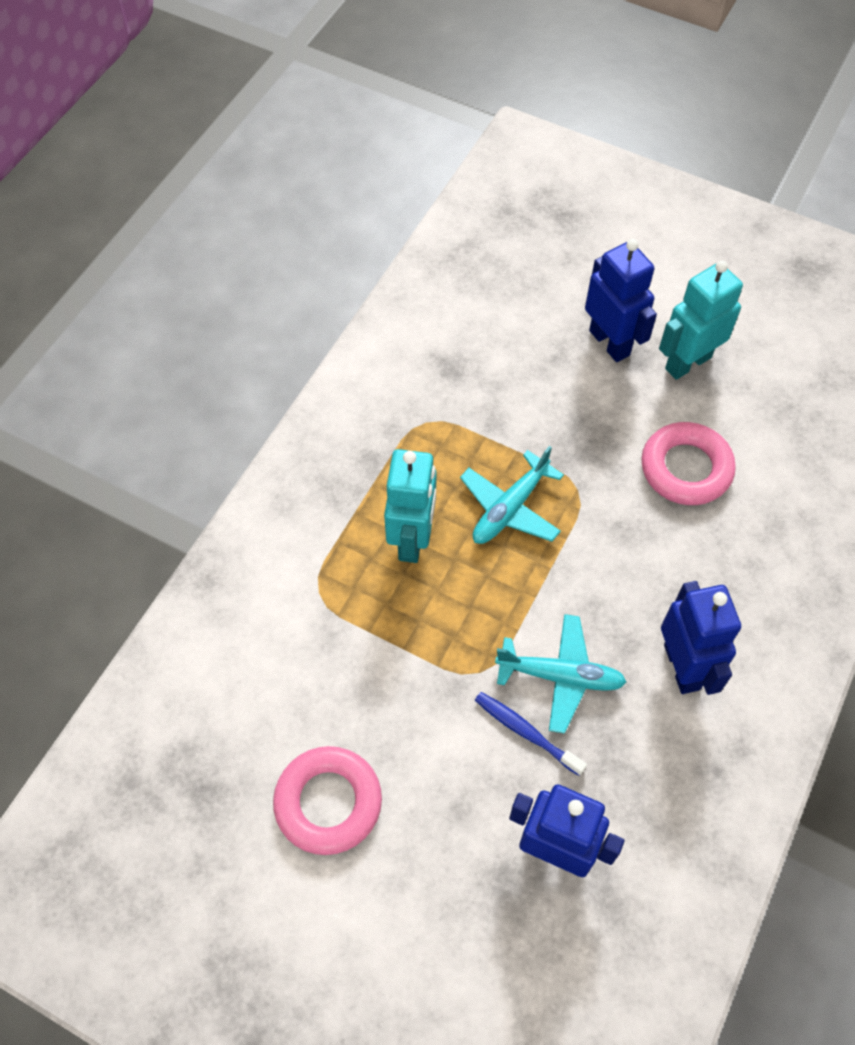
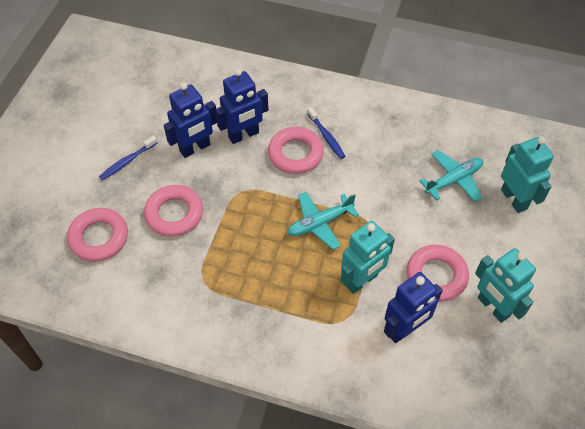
blue toothbrush: 1 -> 2
pink ring: 2 -> 4
turquoise robot: 2 -> 3

